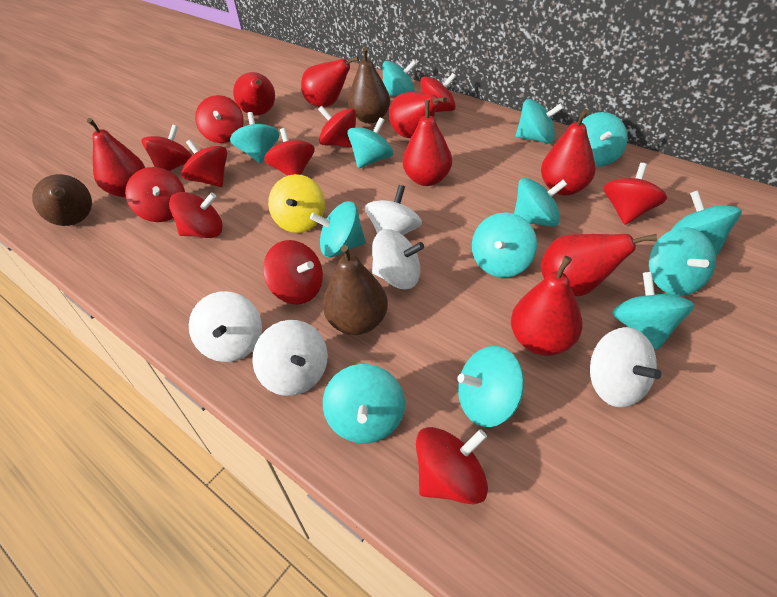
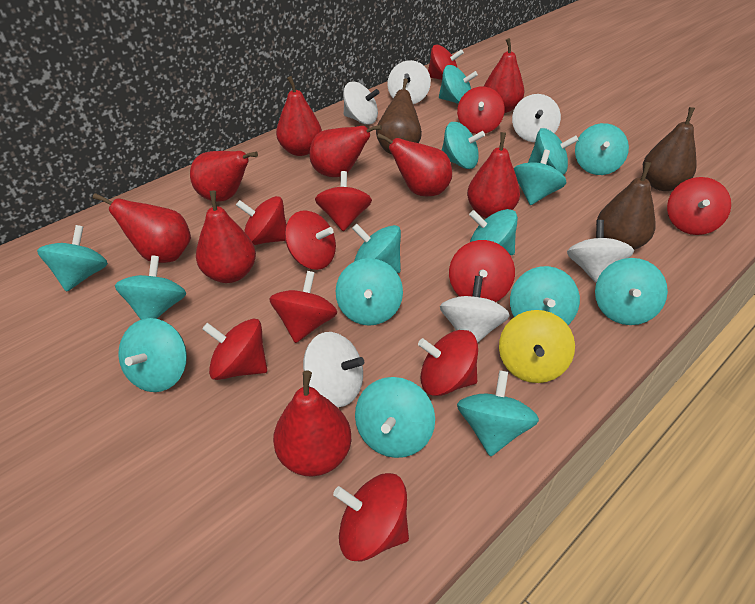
red pear: 8 -> 9
turquoise spinning top: 13 -> 15
white spinning top: 5 -> 6

